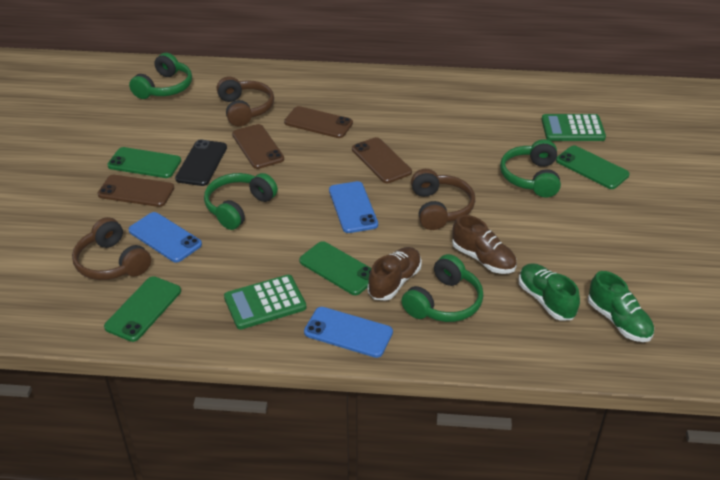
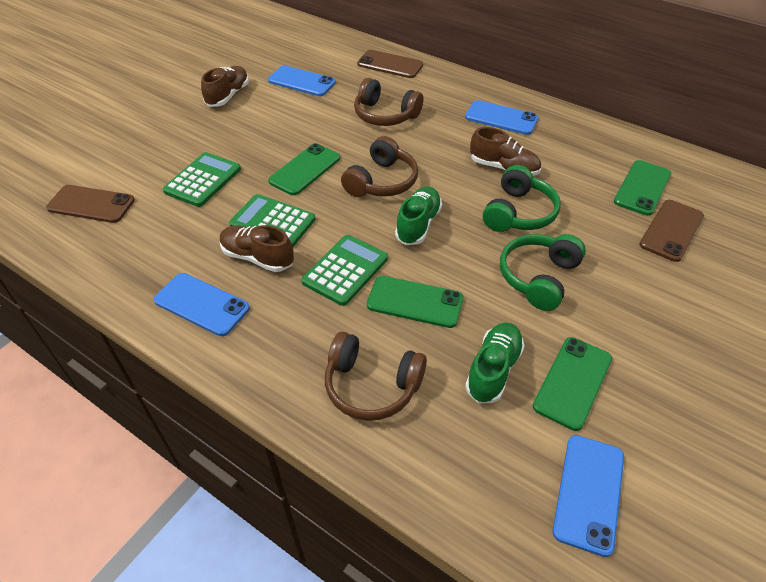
black phone: 1 -> 0
blue phone: 3 -> 4
brown phone: 4 -> 3
brown shoe: 2 -> 3
green calculator: 2 -> 3
green headphones: 4 -> 2

